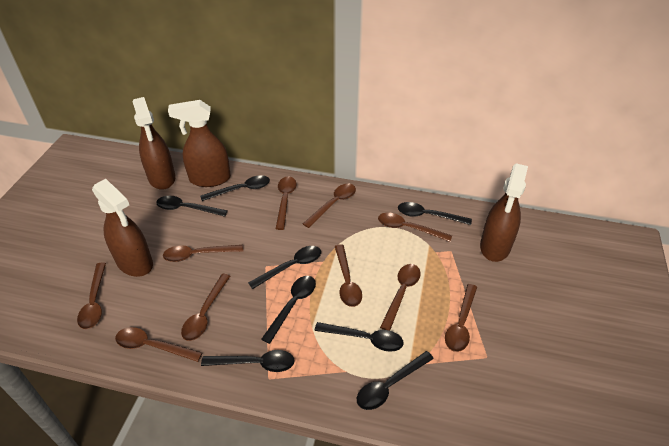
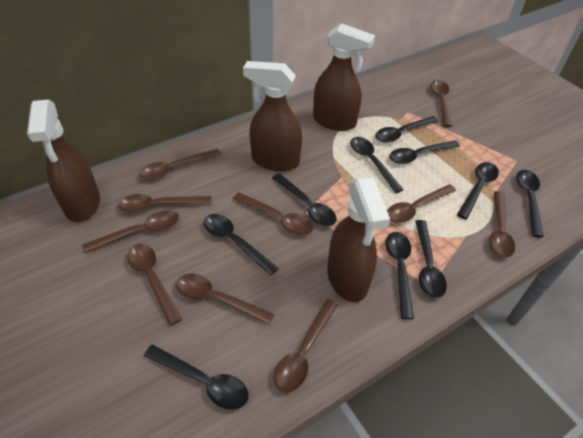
black spoon: 8 -> 10

